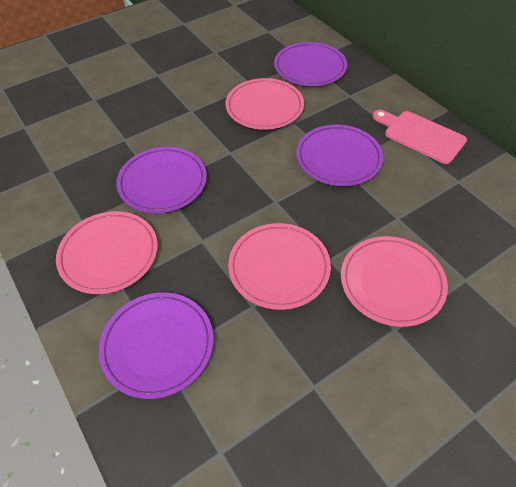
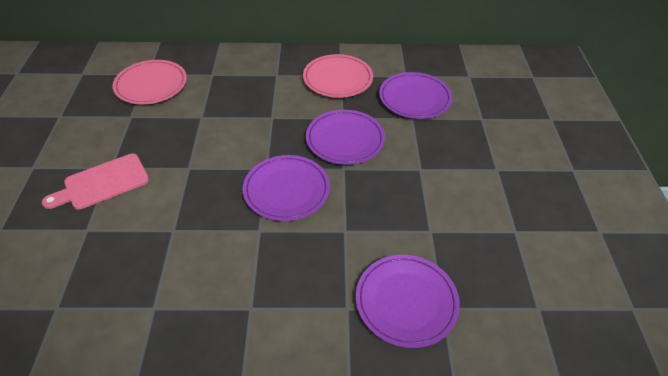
pink plate: 4 -> 2

